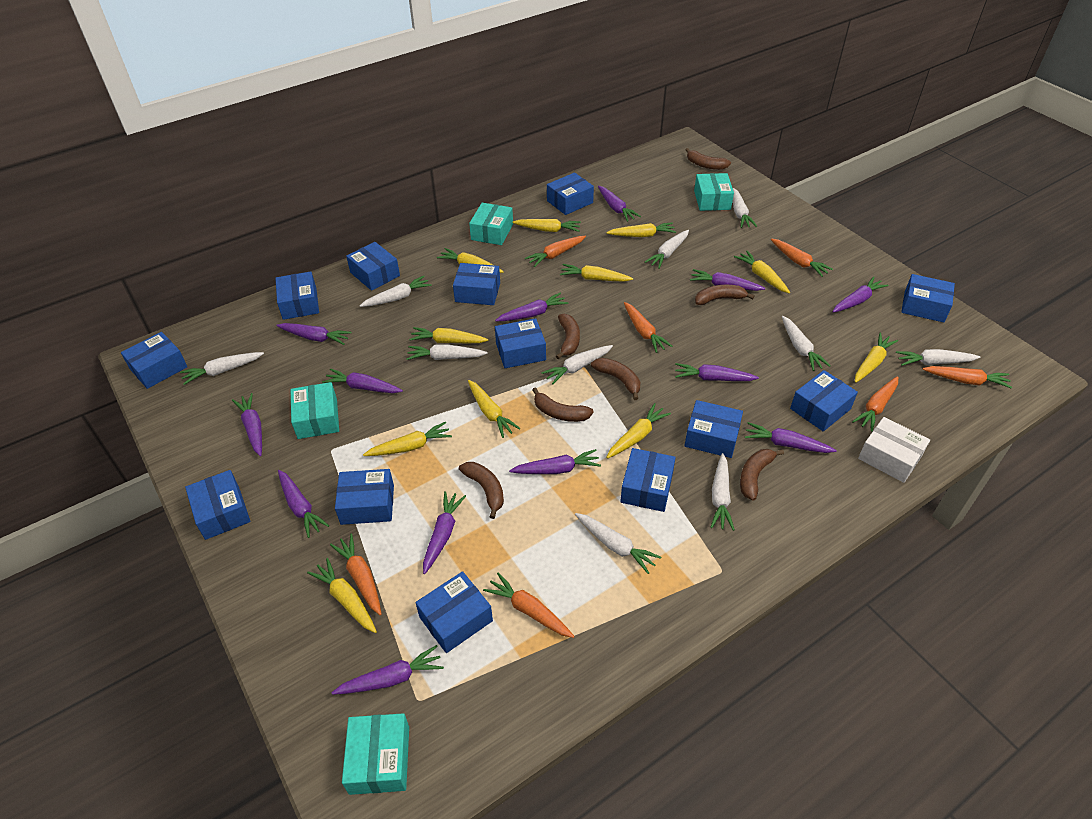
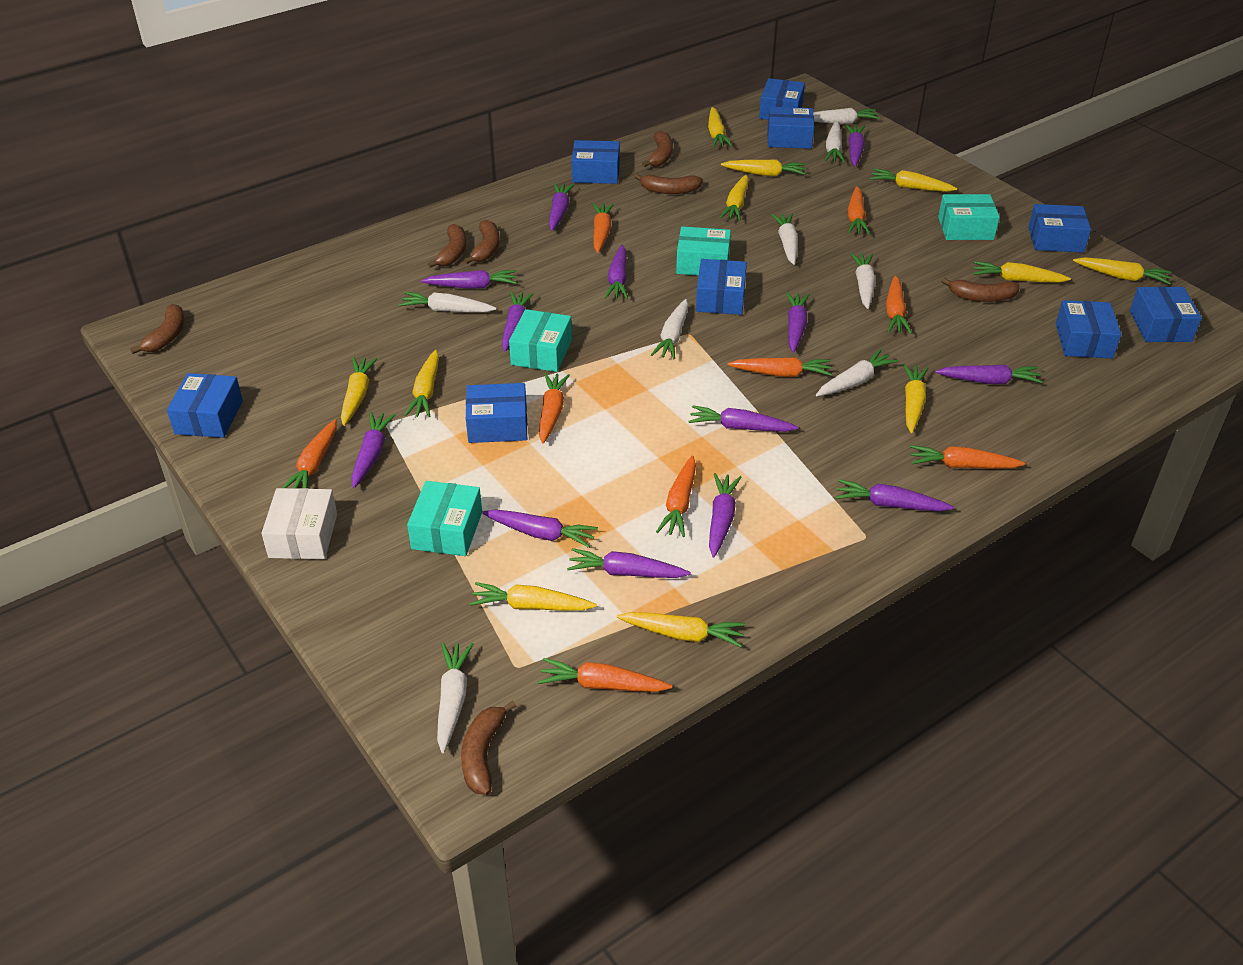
blue box: 13 -> 9
orange carrot: 7 -> 9
white carrot: 10 -> 8

